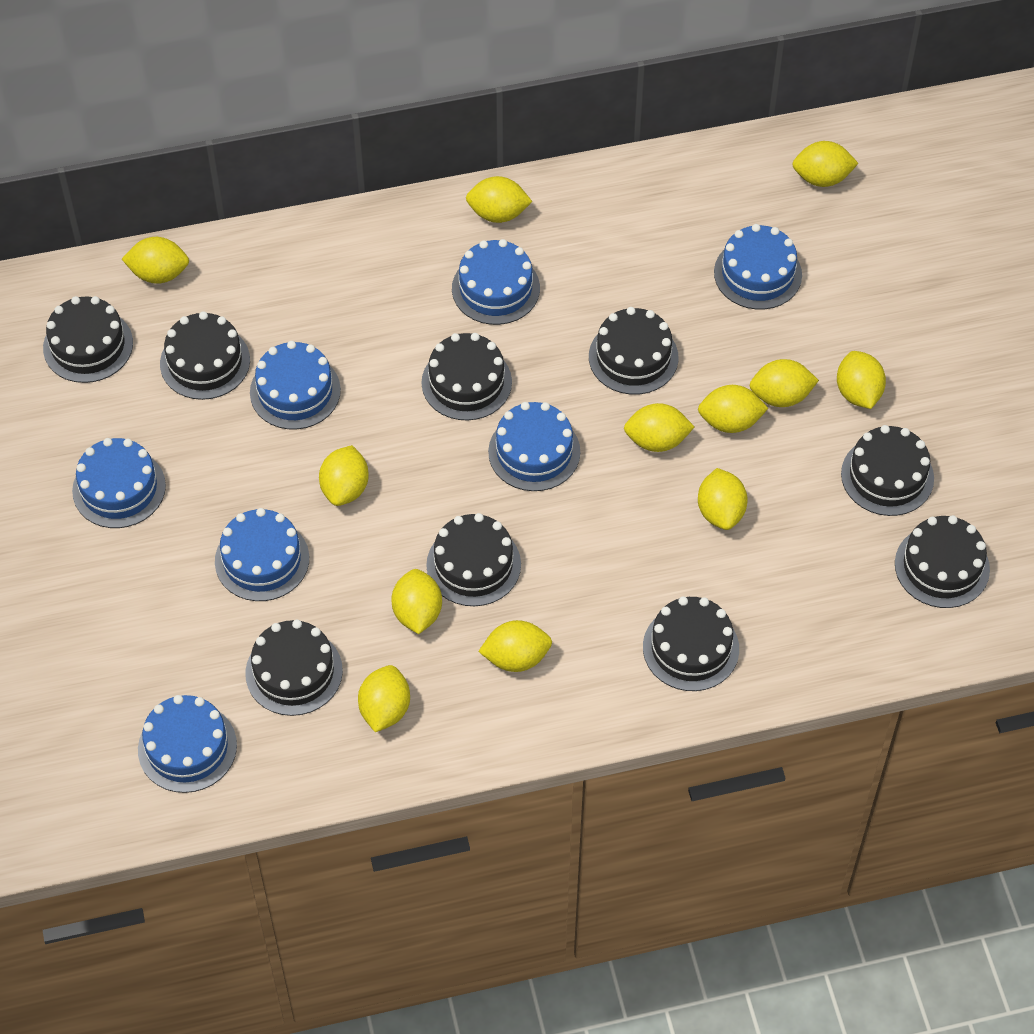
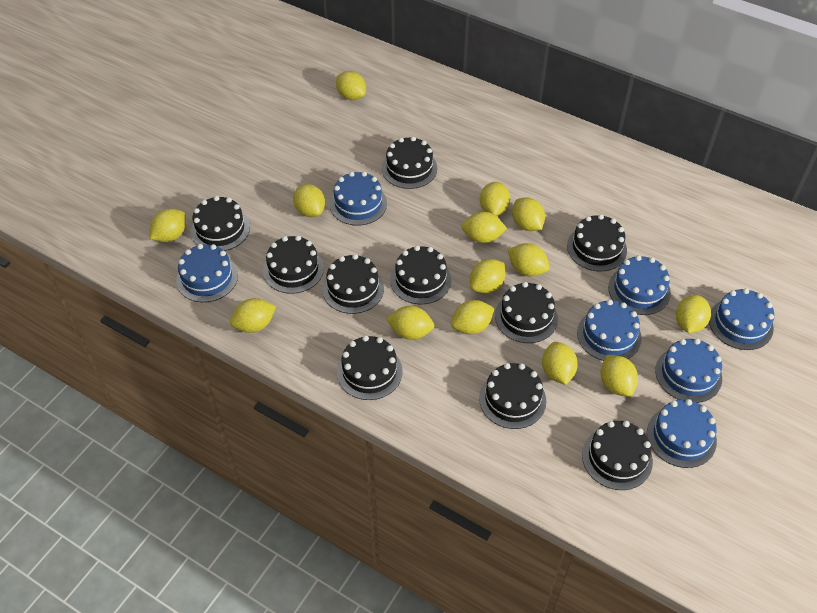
black cake: 9 -> 10
yellow lemon: 12 -> 14

